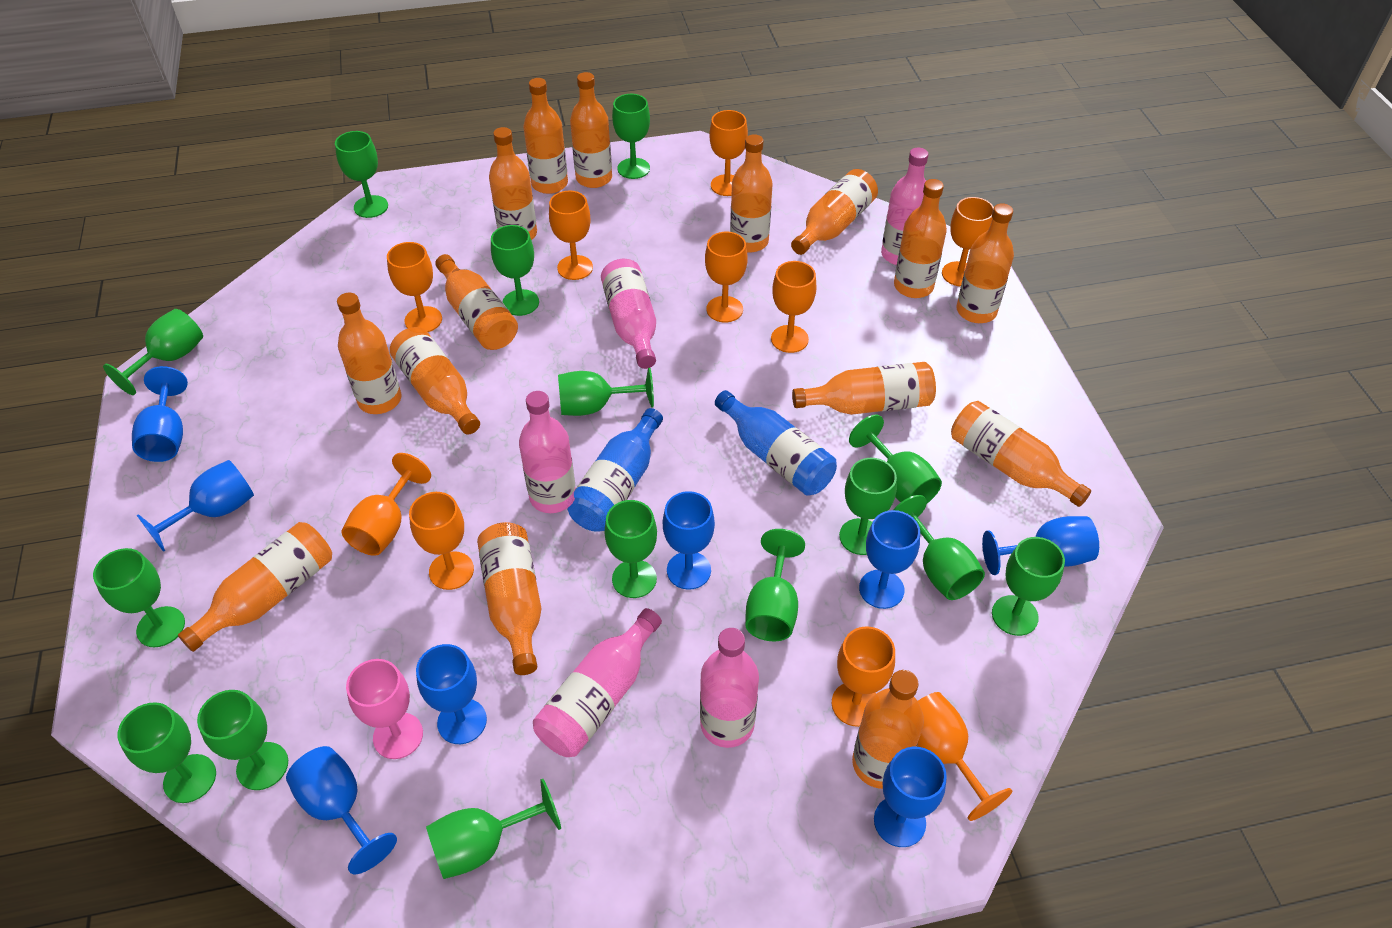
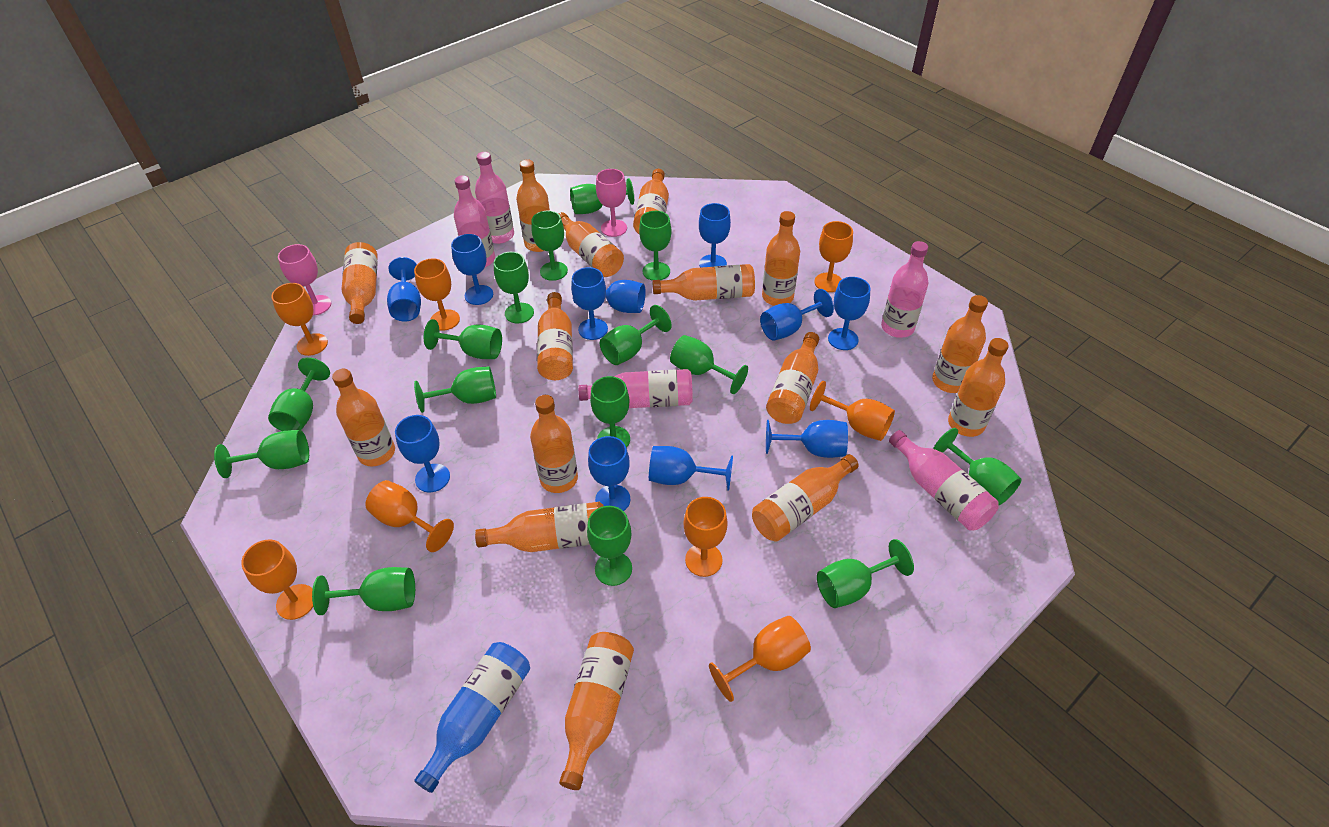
blue bottle: 2 -> 1
blue goblet: 8 -> 11
orange goblet: 10 -> 8
pink goblet: 1 -> 2

